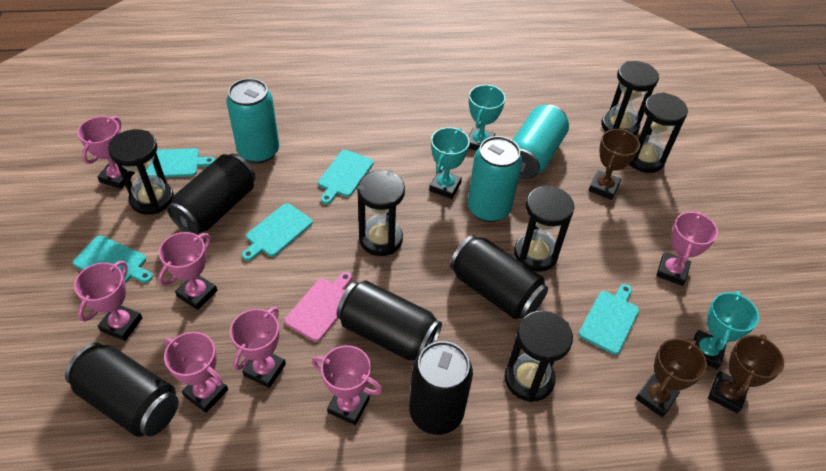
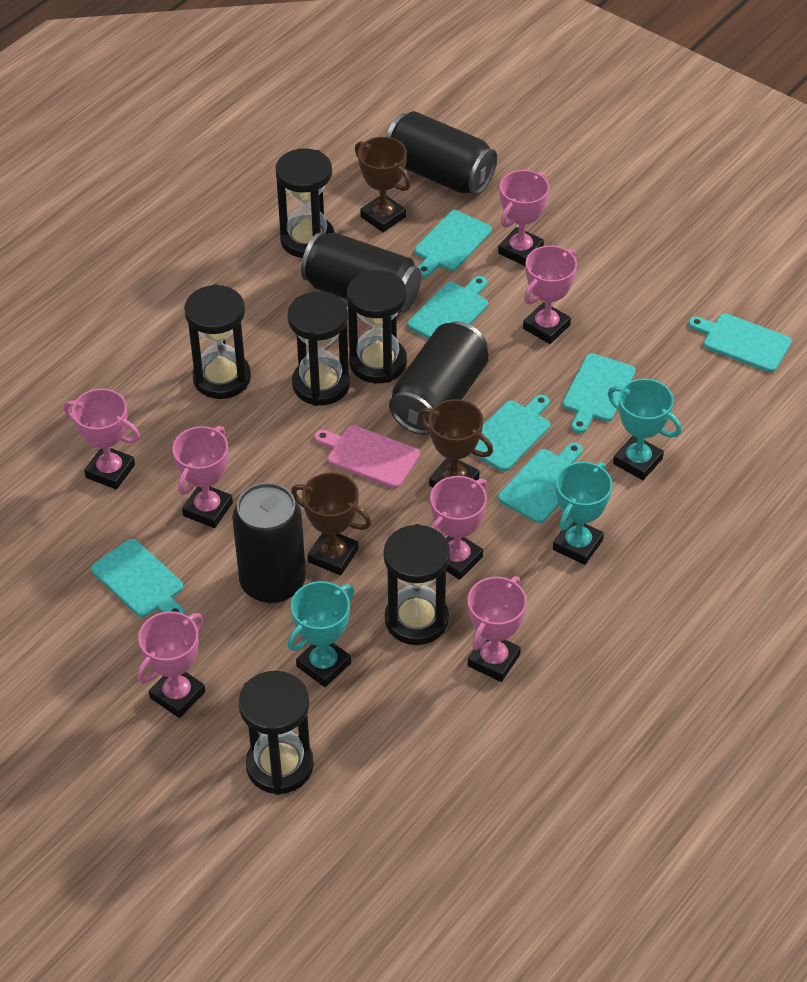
black can: 5 -> 4
turquoise can: 3 -> 0
turquoise cutting board: 5 -> 7

